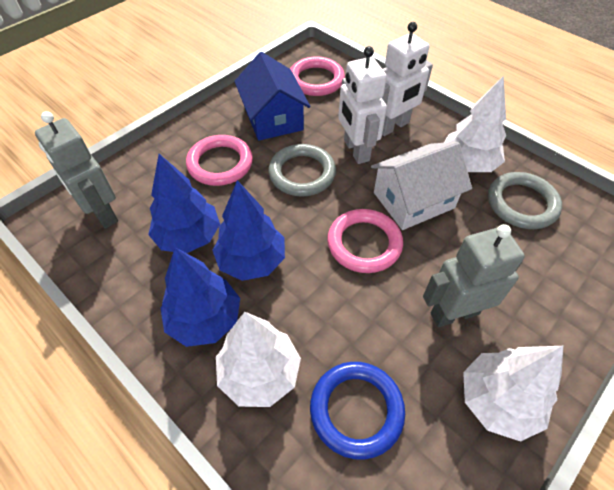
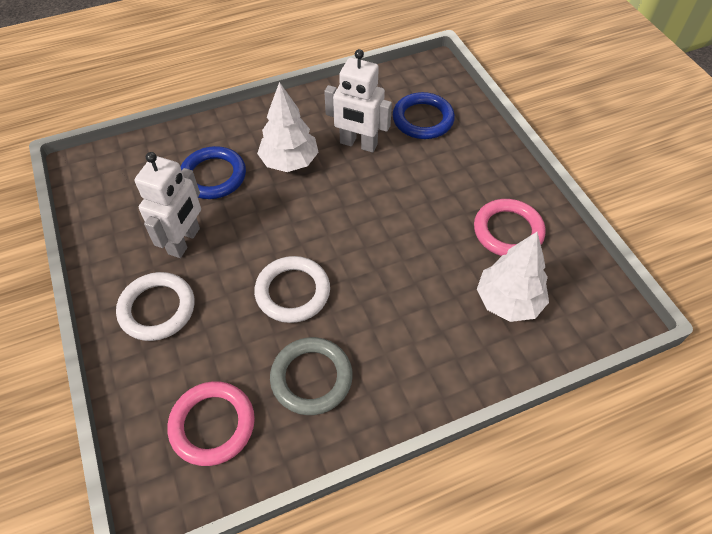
blue house: 1 -> 0
blue ring: 1 -> 2
blue tree: 3 -> 0
grey ring: 2 -> 1
grey robot: 2 -> 0
pink ring: 3 -> 2
white house: 1 -> 0
white ring: 0 -> 2
white tree: 3 -> 2

